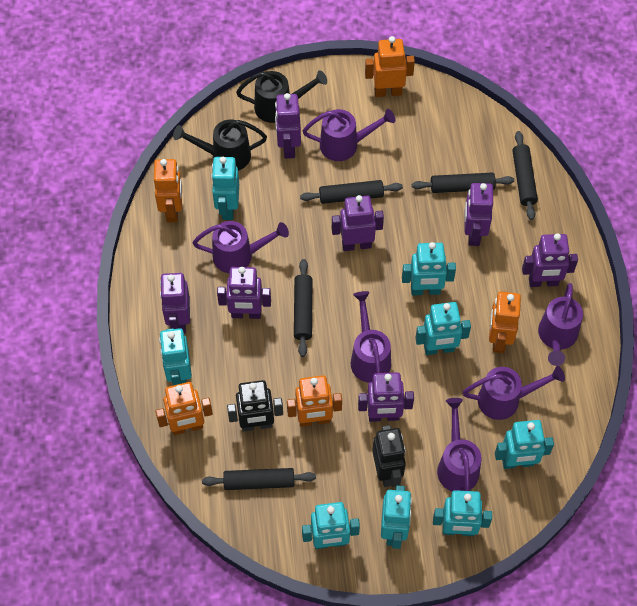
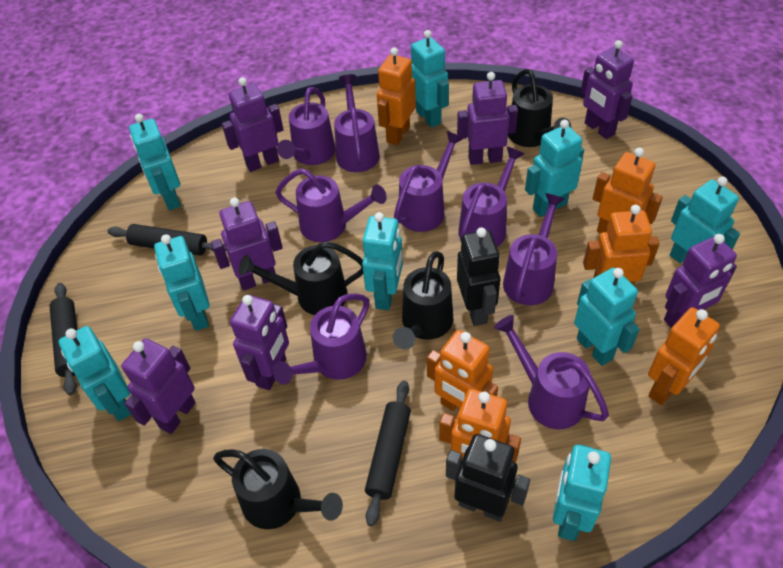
black rolling pin: 5 -> 3
black watering can: 2 -> 4
orange robot: 5 -> 6
purple watering can: 6 -> 8
turquoise robot: 8 -> 9

